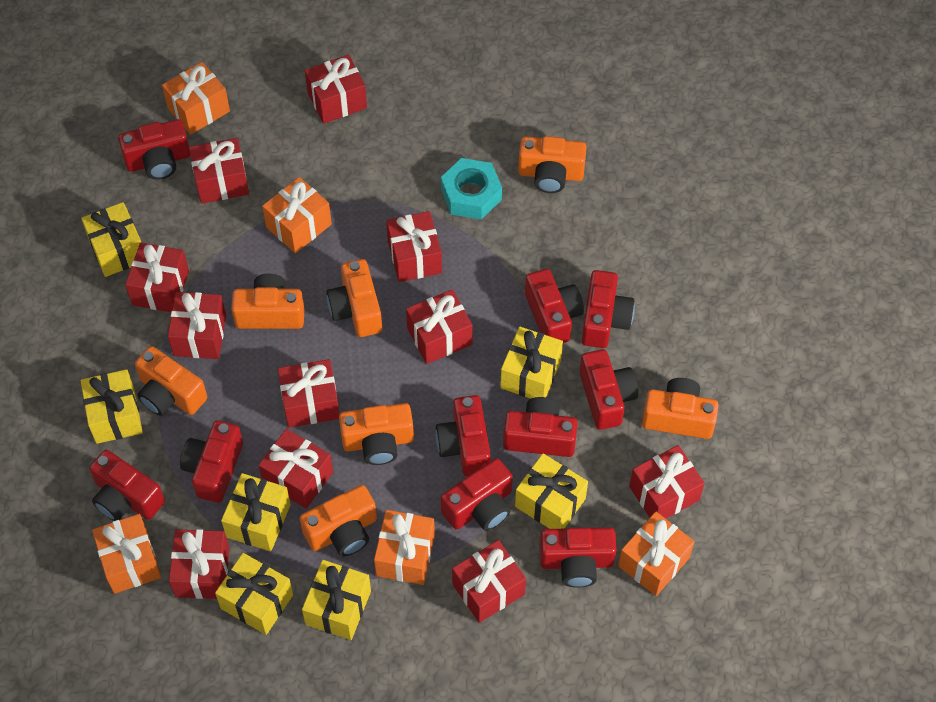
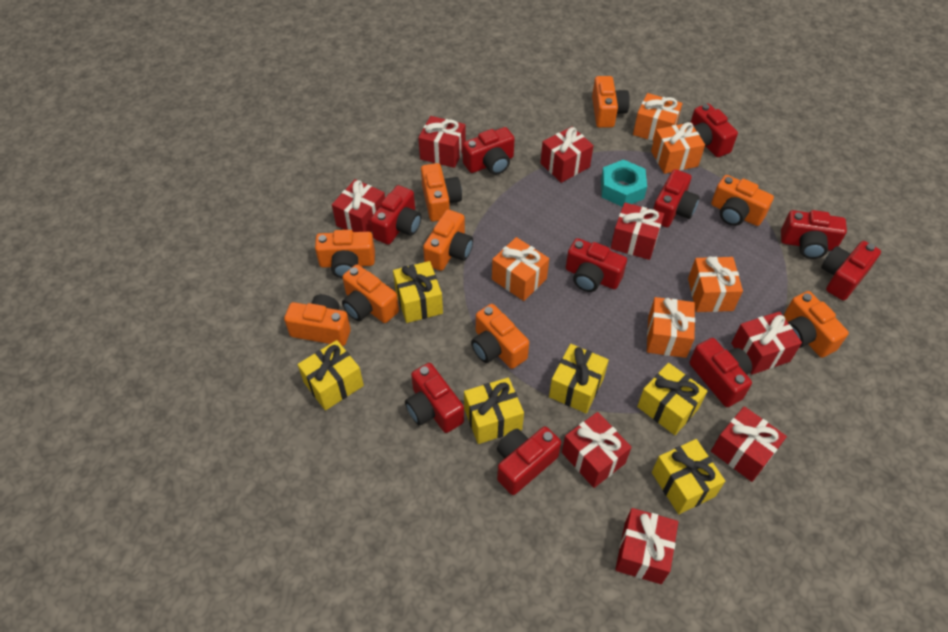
orange camera: 7 -> 9
red gift: 11 -> 8
yellow gift: 7 -> 6

